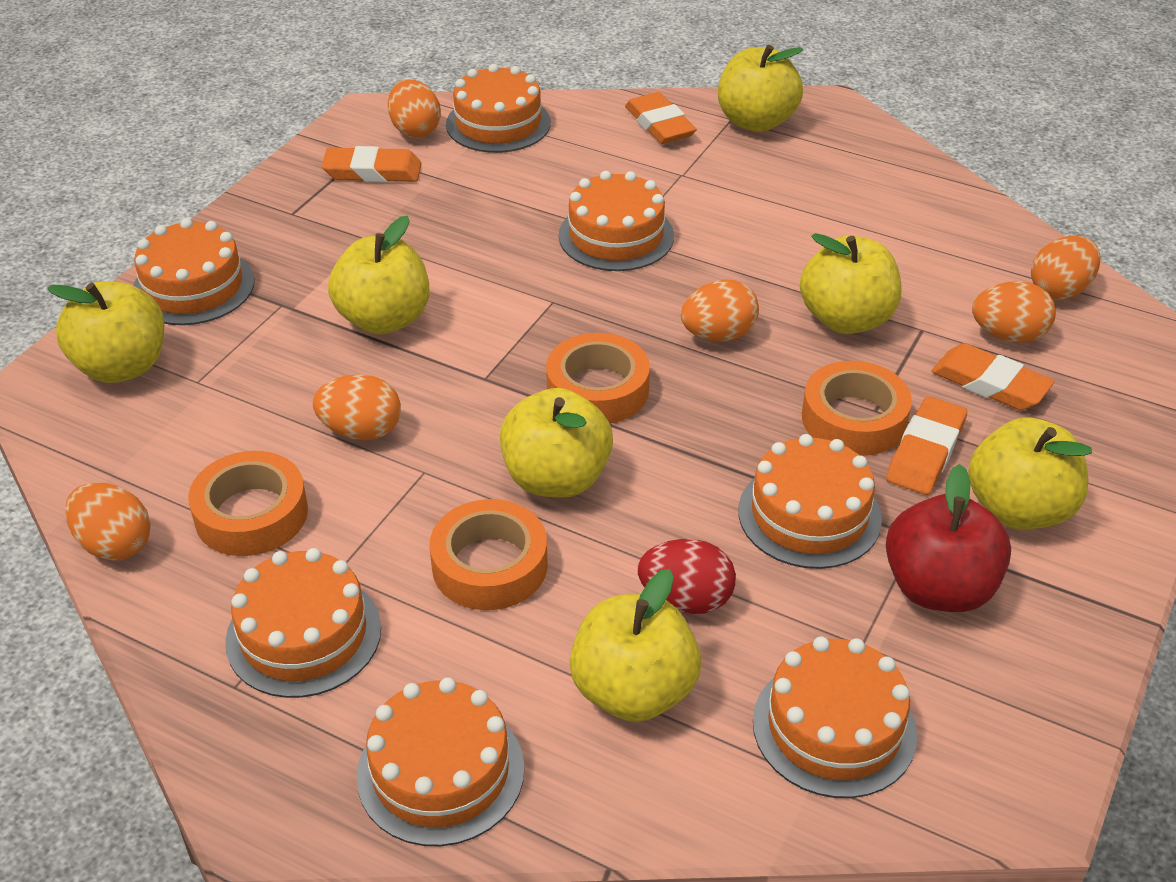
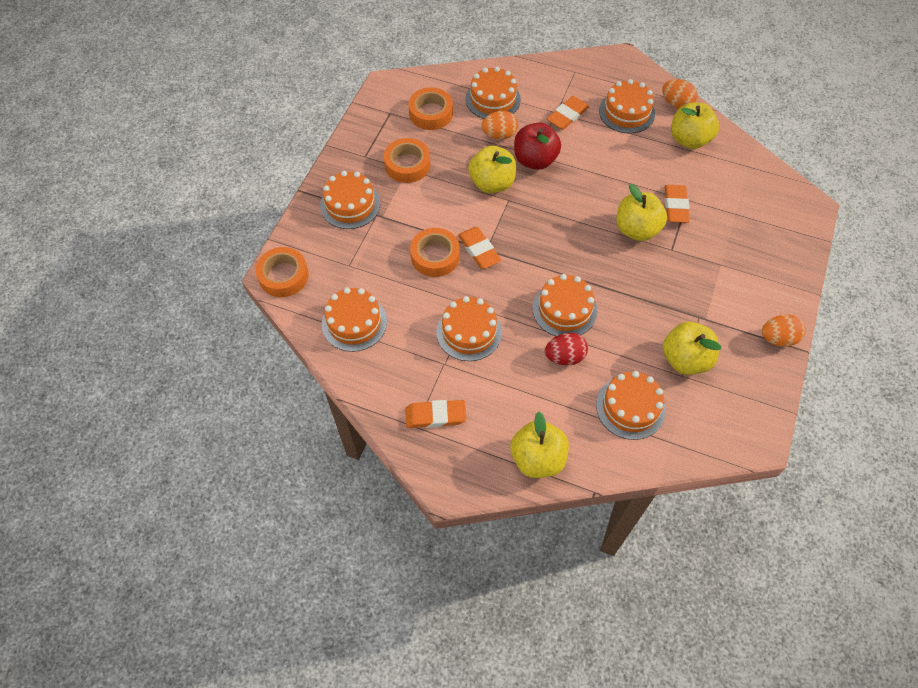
orange egg: 6 -> 3
yellow apple: 7 -> 5

